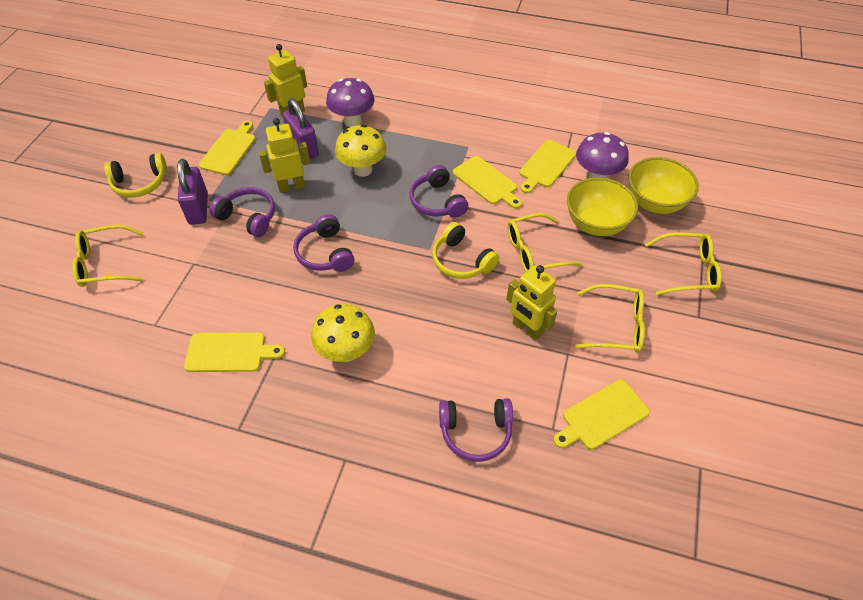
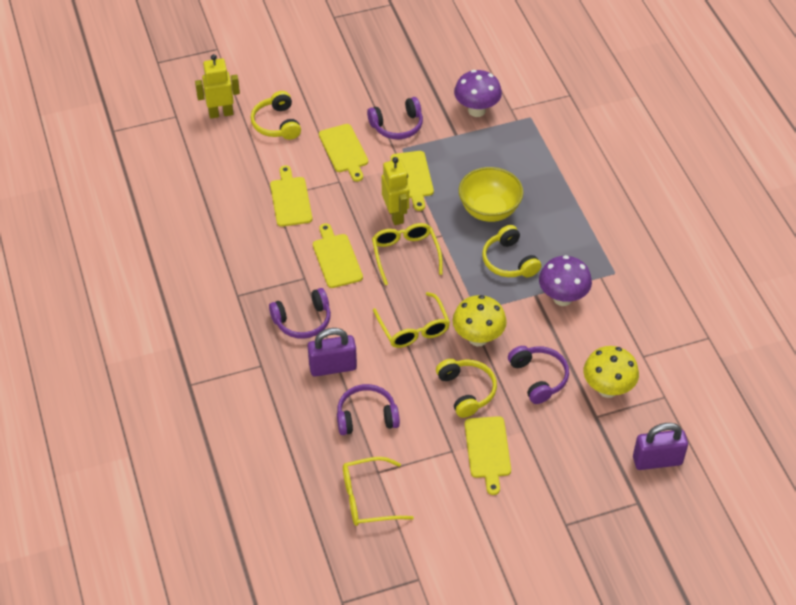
yellow bowl: 2 -> 1
yellow glasses: 4 -> 3
yellow headphones: 2 -> 3
yellow robot: 3 -> 2

